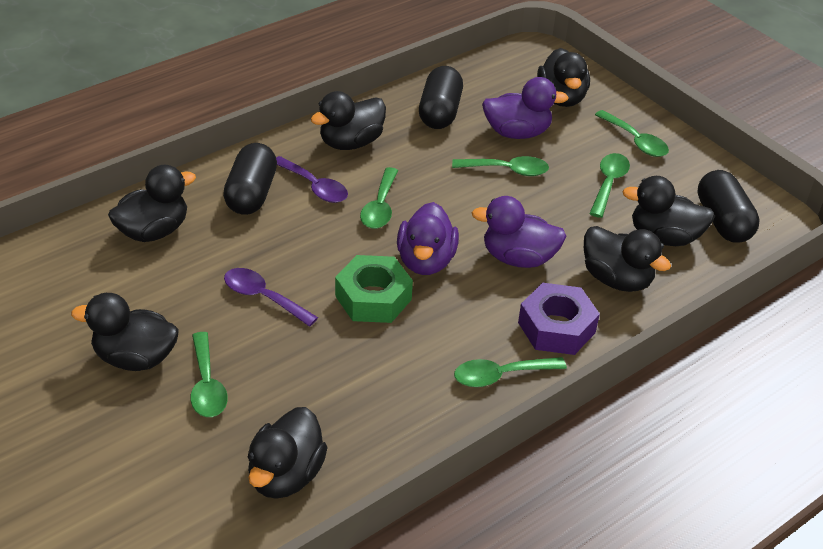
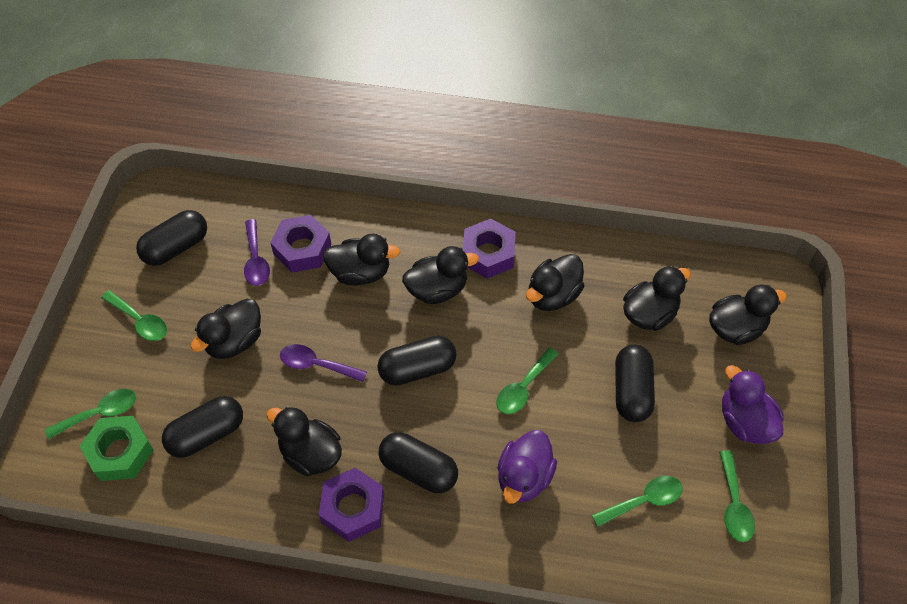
black capsule: 3 -> 5
green spoon: 6 -> 5
purple duck: 3 -> 2
purple nut: 1 -> 3

